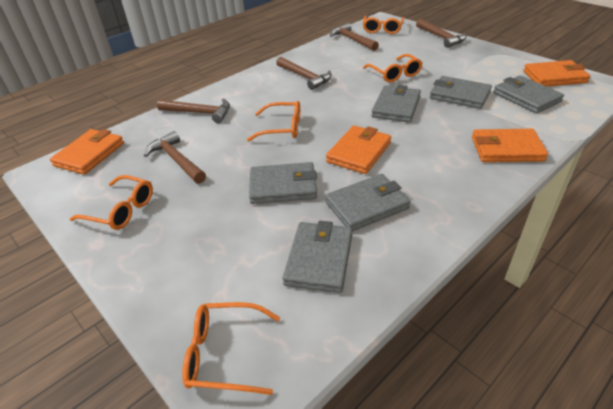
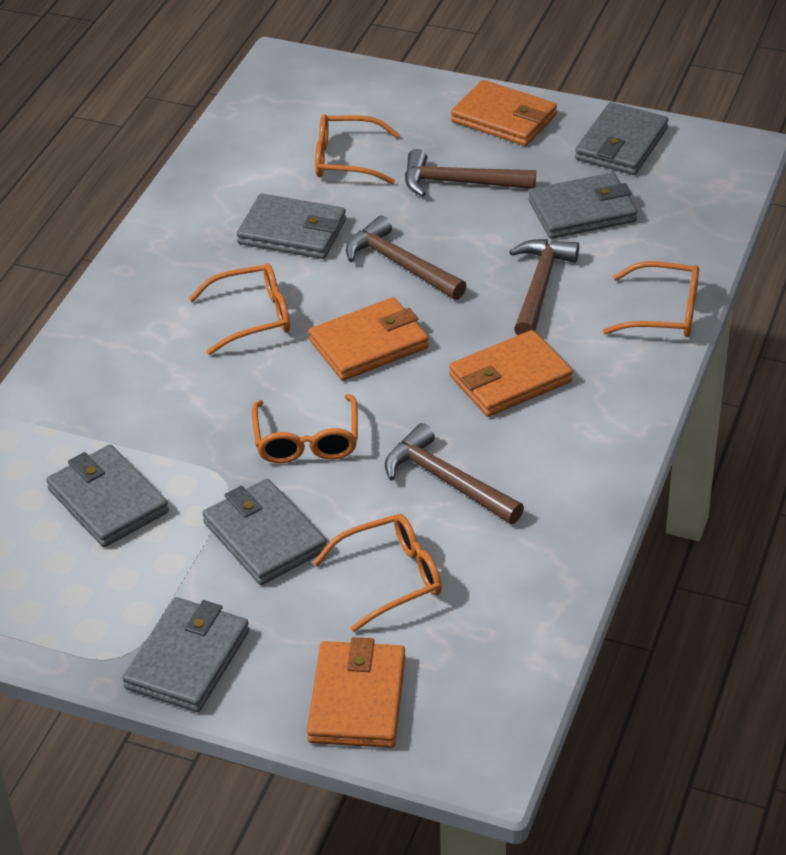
brown hammer: 5 -> 4

